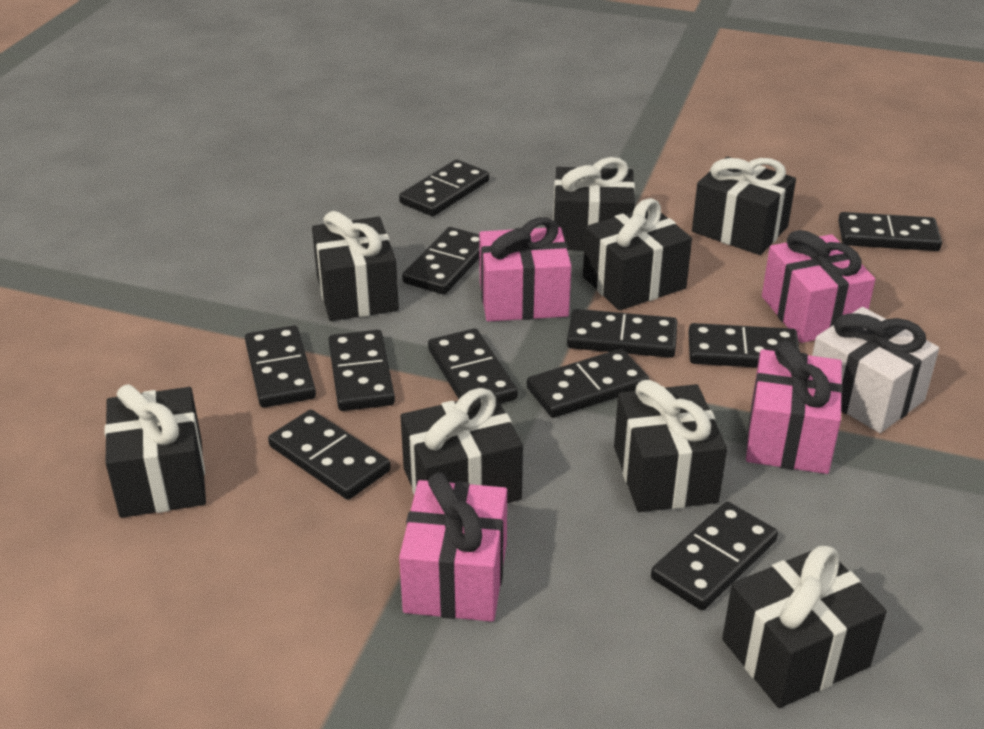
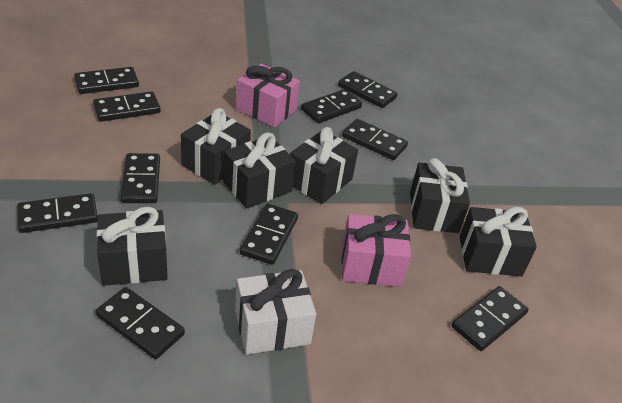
black domino: 11 -> 10
black gift: 8 -> 6
pink gift: 4 -> 2

